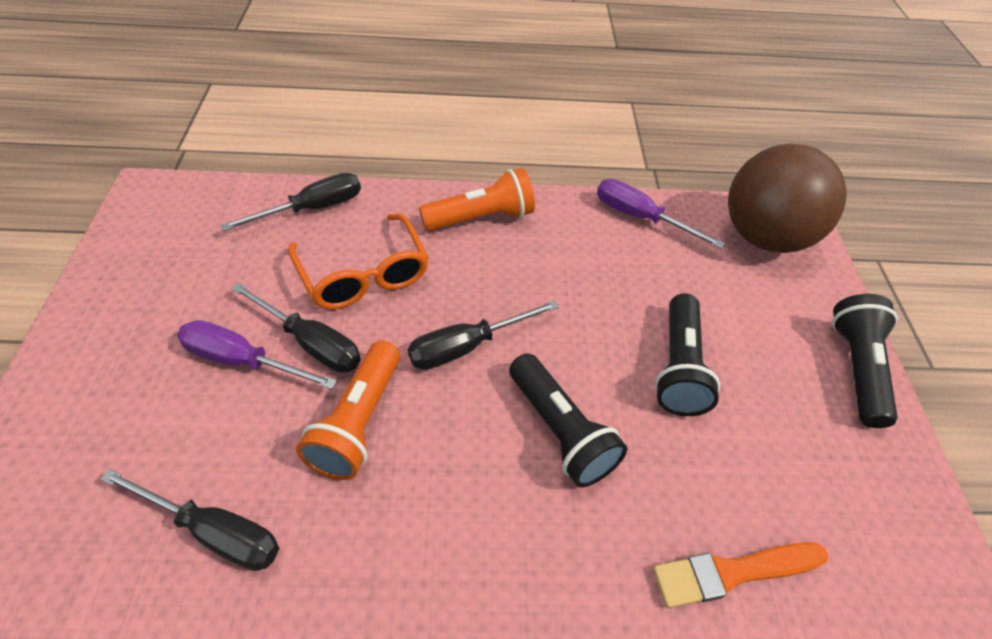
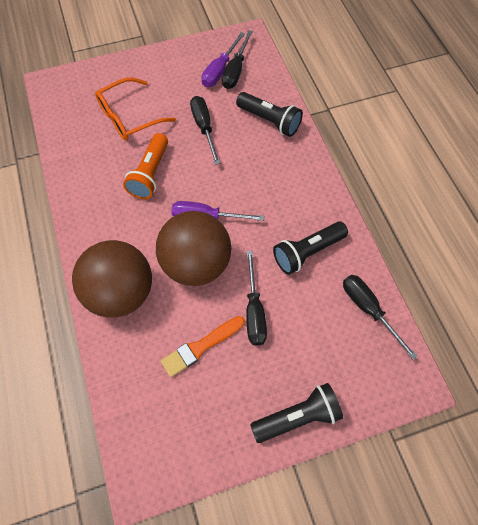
brown ball: 1 -> 2
orange flashlight: 2 -> 1

